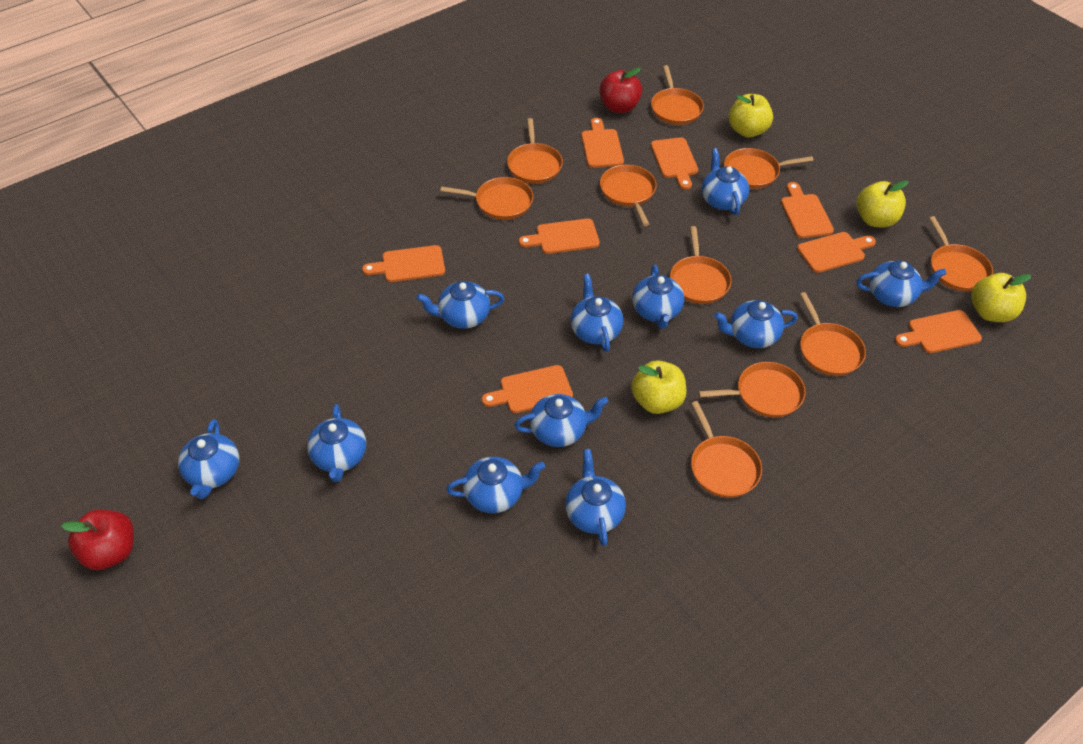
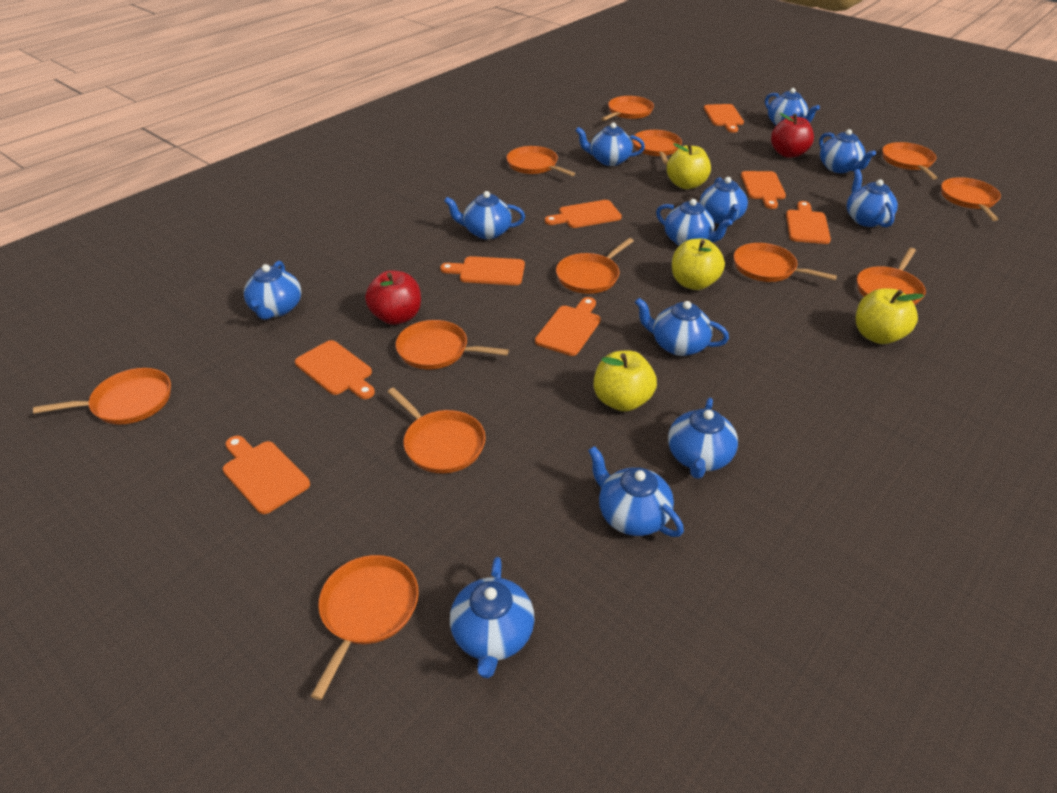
blue teapot: 11 -> 12
orange pan: 10 -> 12

